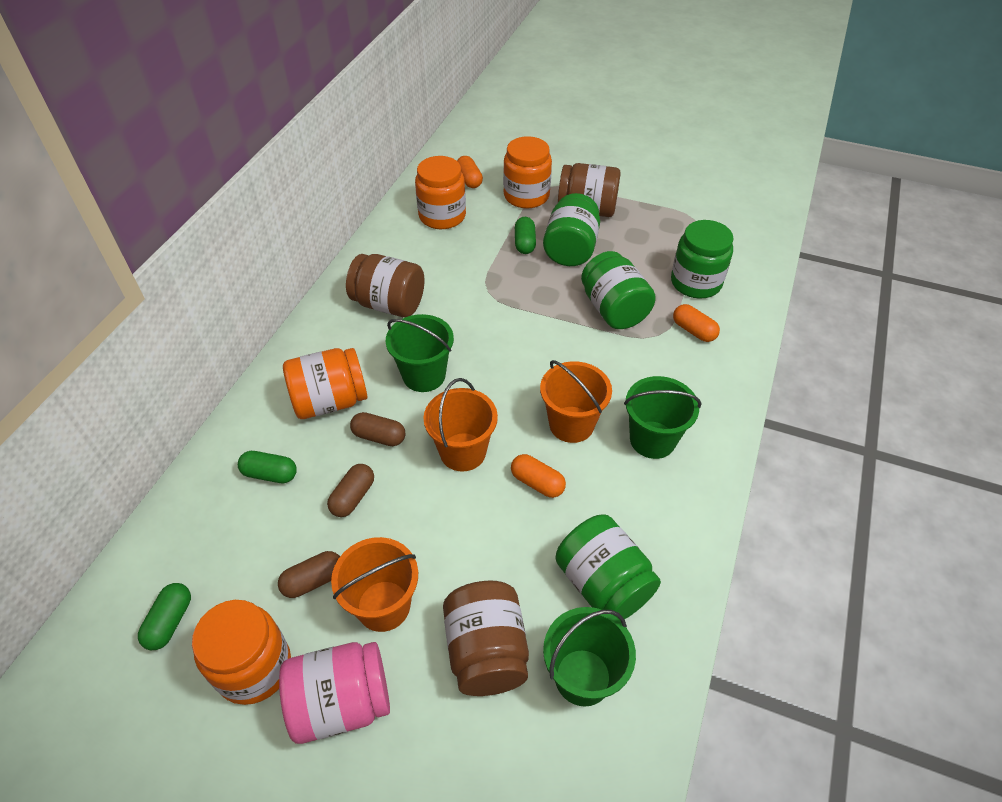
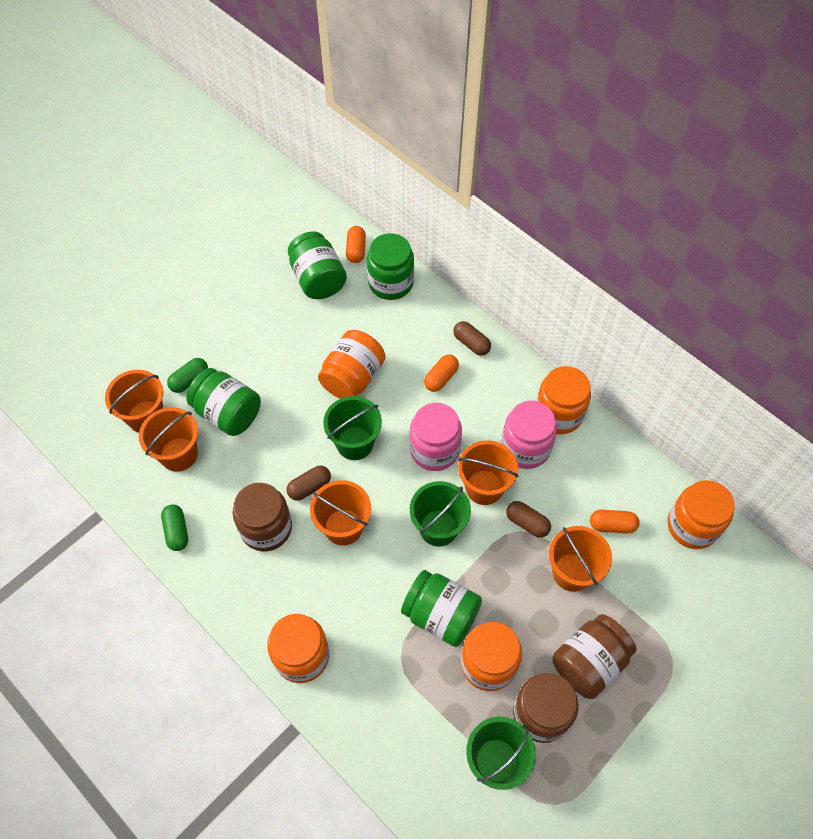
green capsule: 3 -> 2
orange bucket: 3 -> 5
orange jar: 4 -> 5
pink jar: 1 -> 2

